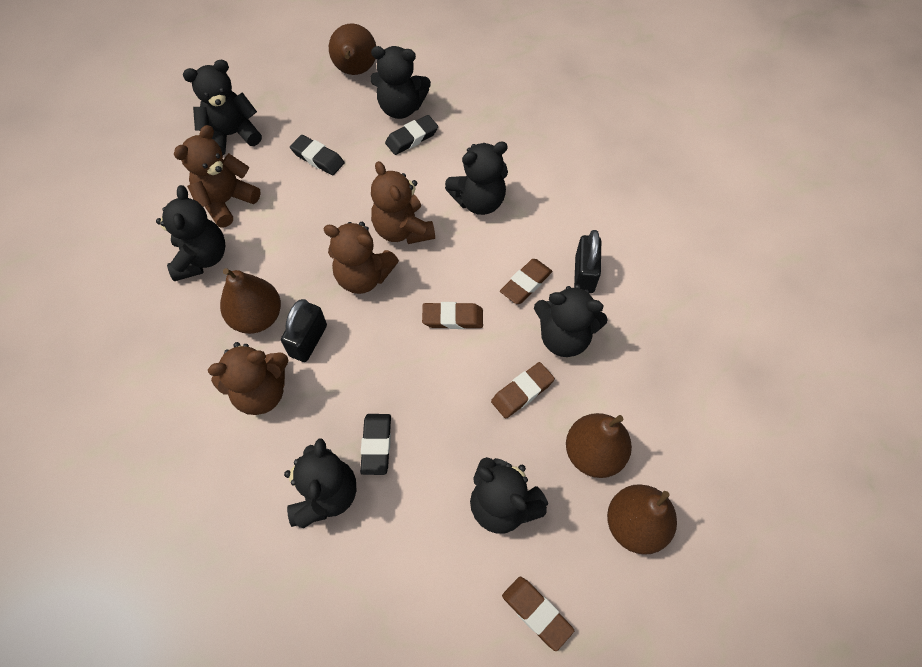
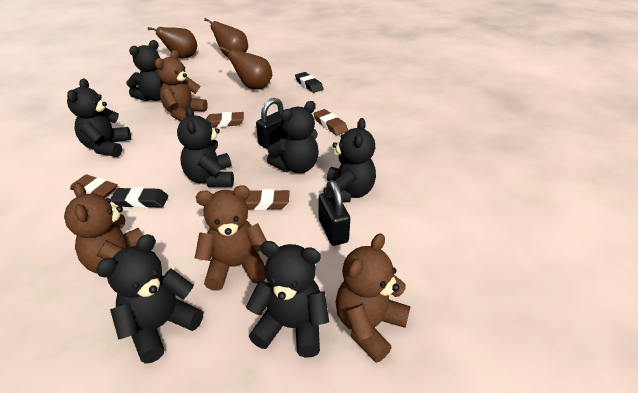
black eraser: 3 -> 2
brown pear: 4 -> 3

